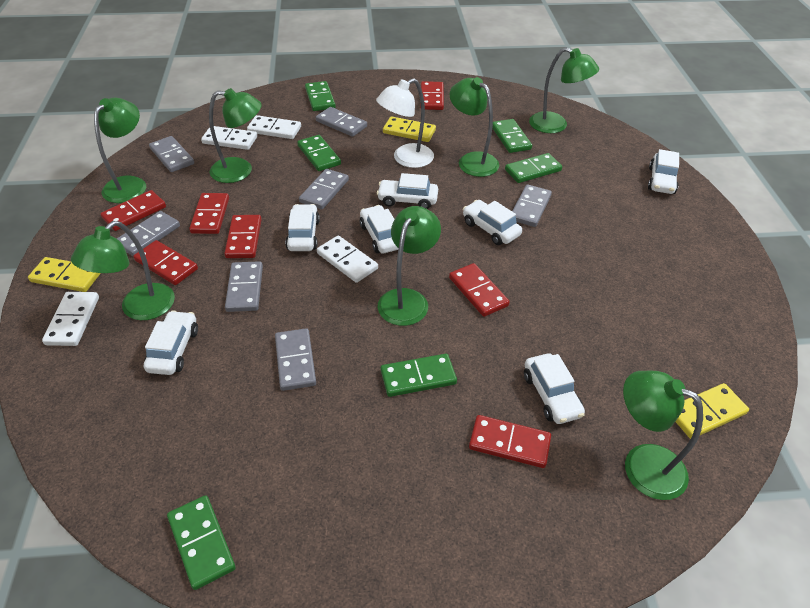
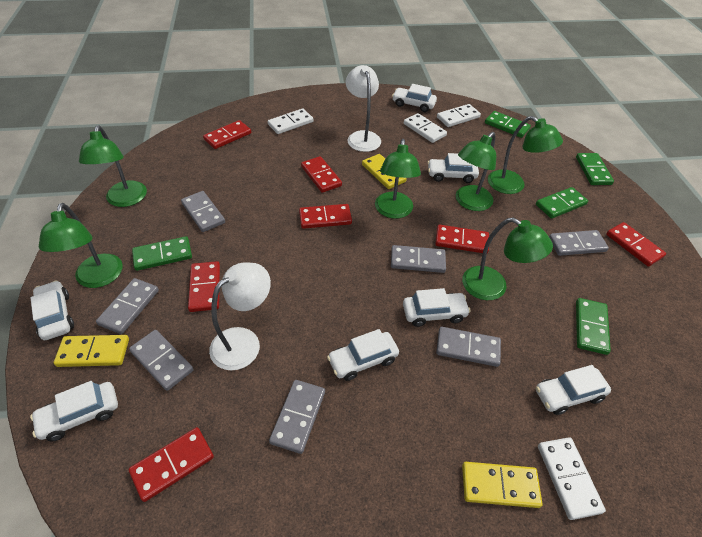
green domino: 6 -> 5
green lamp: 7 -> 6
white lamp: 1 -> 2

